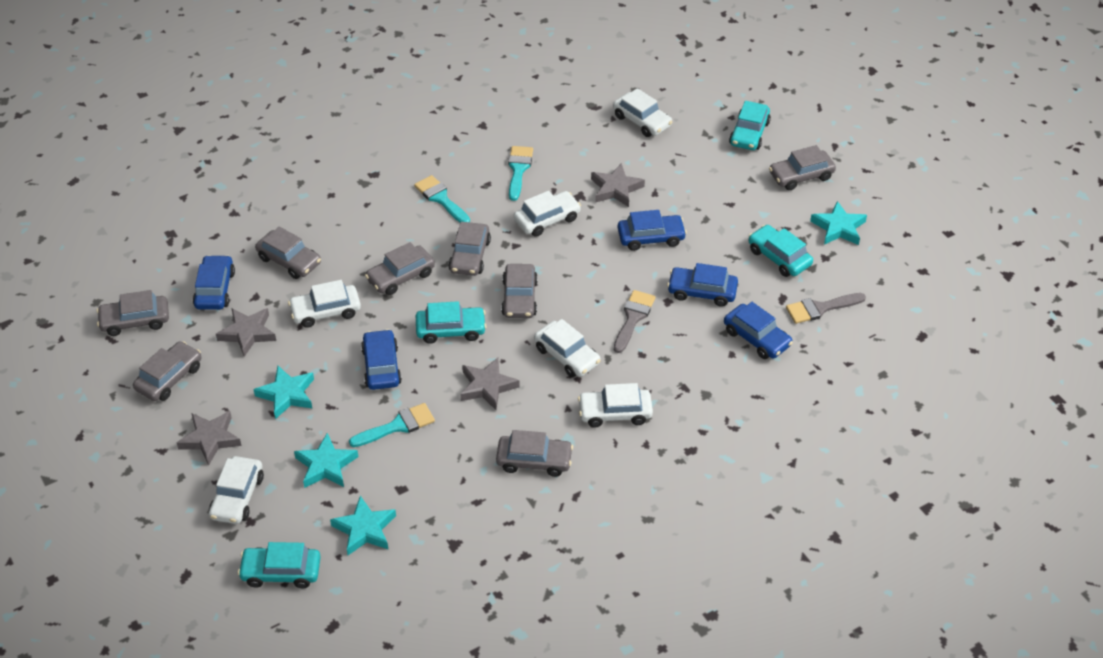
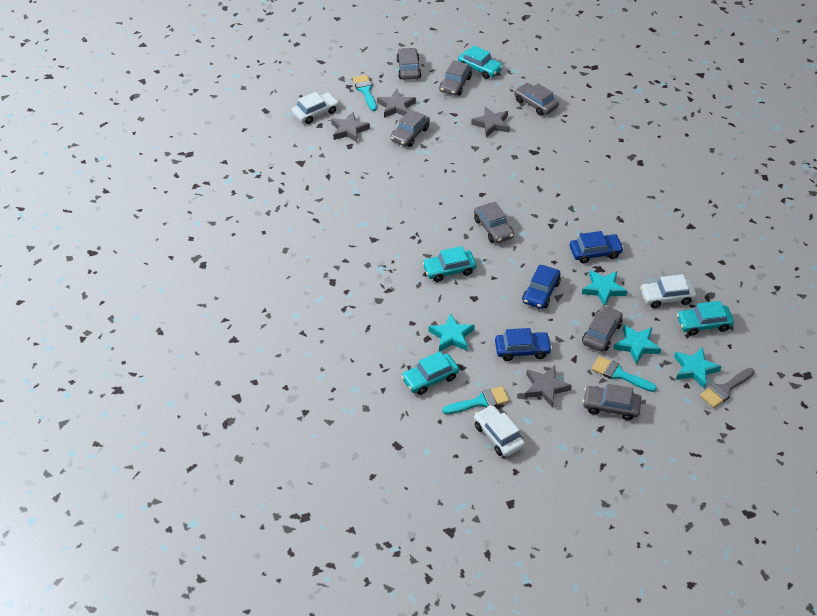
blue car: 5 -> 3
grey brush: 2 -> 1
grey car: 8 -> 7
white car: 6 -> 3

